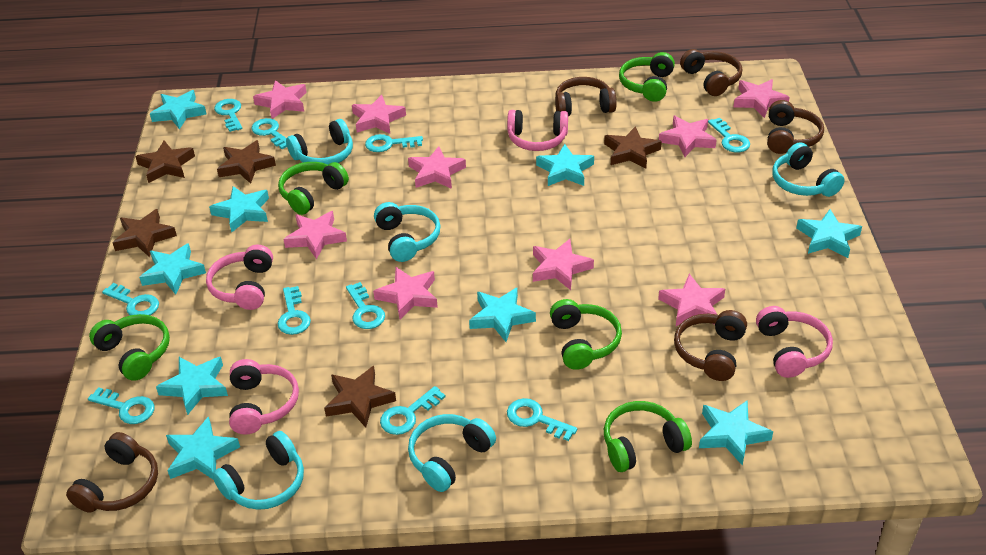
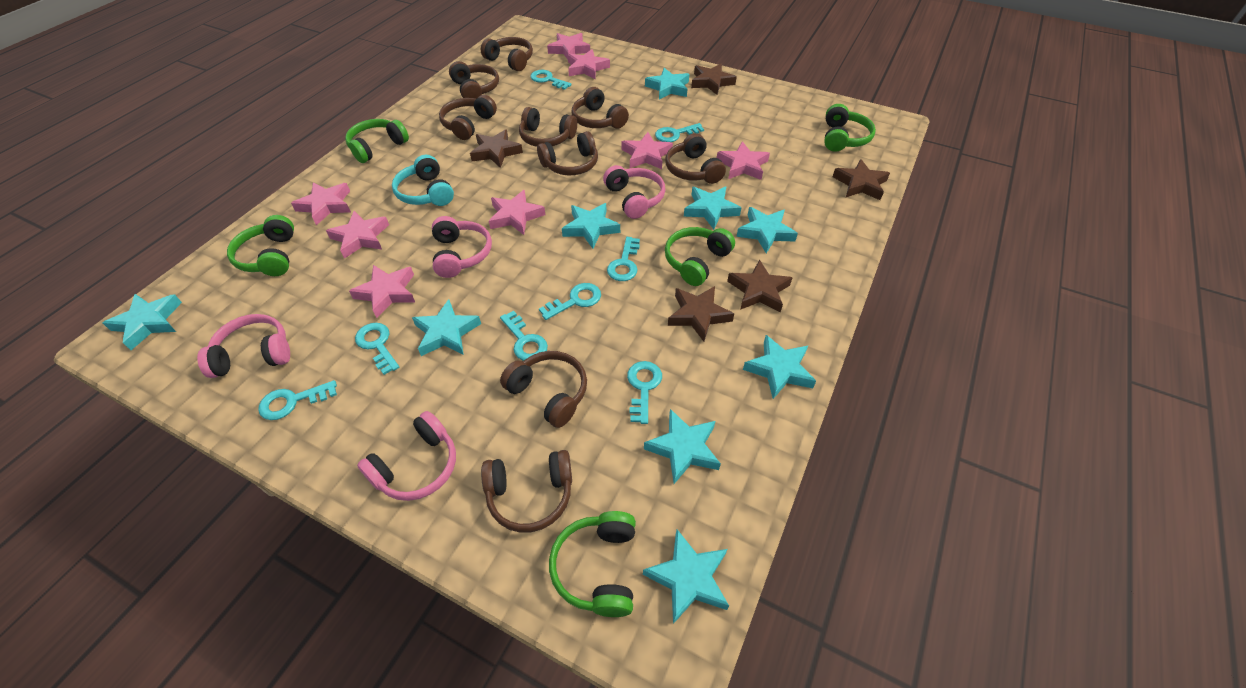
brown headphones: 5 -> 9
pink star: 9 -> 8
turquoise headphones: 5 -> 1
turquoise key: 10 -> 8

